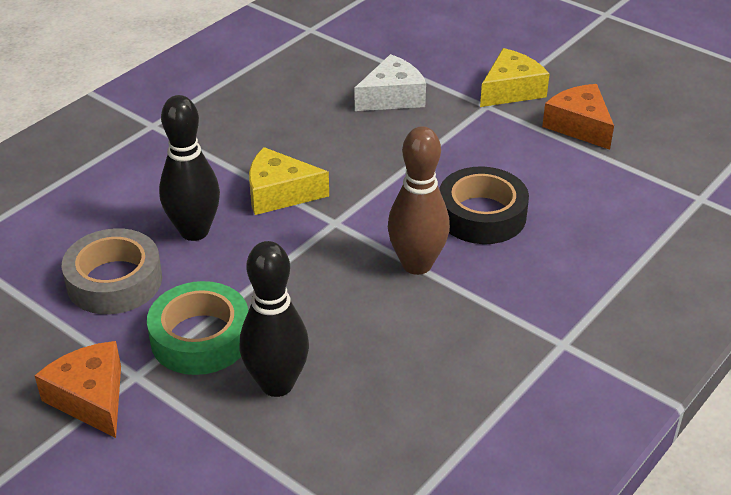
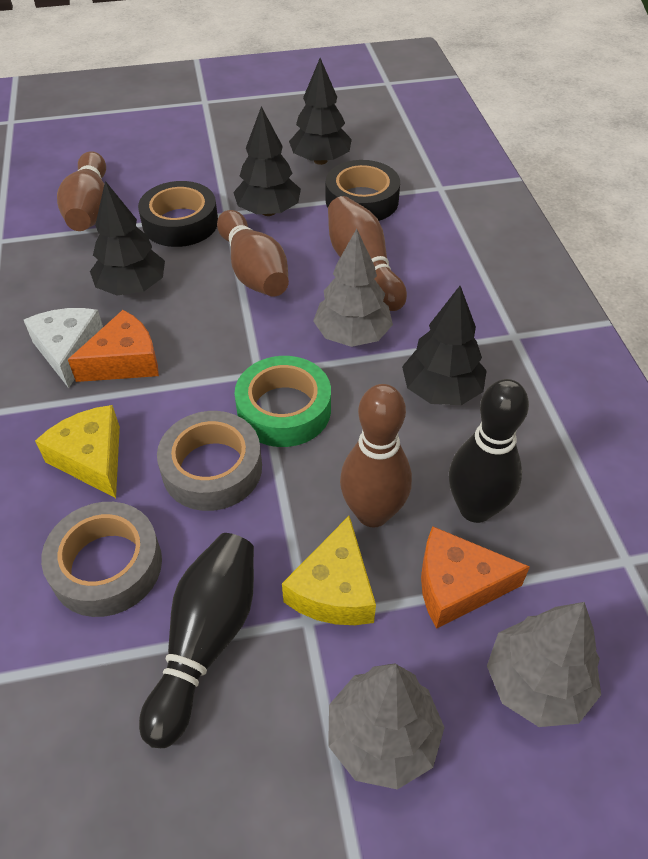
black tape: 1 -> 2
black tree: 0 -> 4
brown bowling pin: 1 -> 4
grey tape: 1 -> 2
grey tree: 0 -> 3

